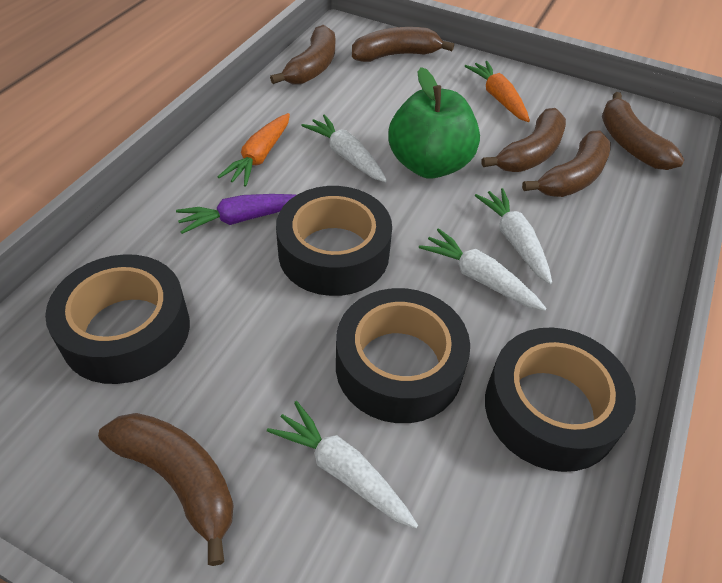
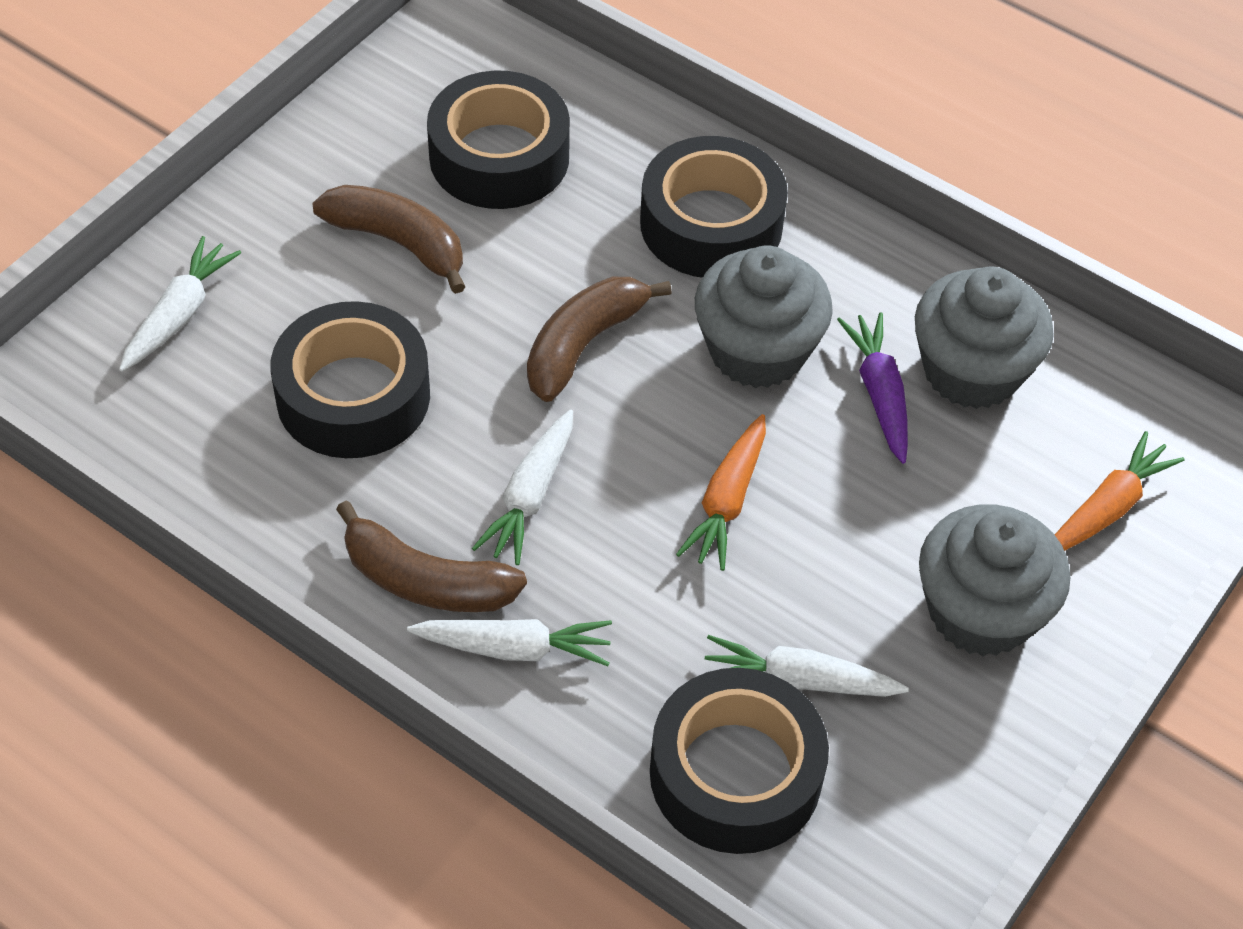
brown banana: 6 -> 3
green apple: 1 -> 0
grey cupcake: 0 -> 3

